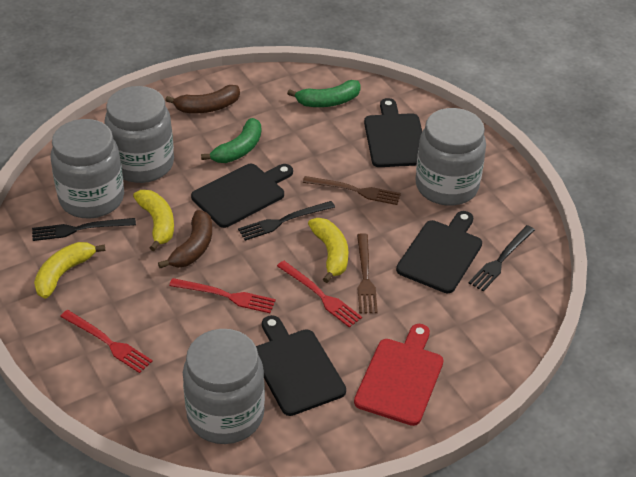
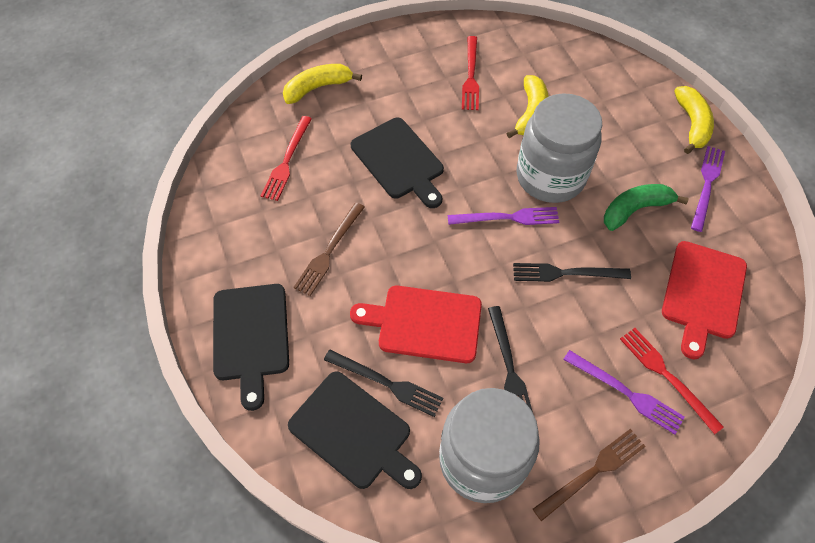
black cutting board: 4 -> 3
brown banana: 2 -> 0
green banana: 2 -> 1
grey jar: 4 -> 2
purple fork: 0 -> 3
red cutting board: 1 -> 2

